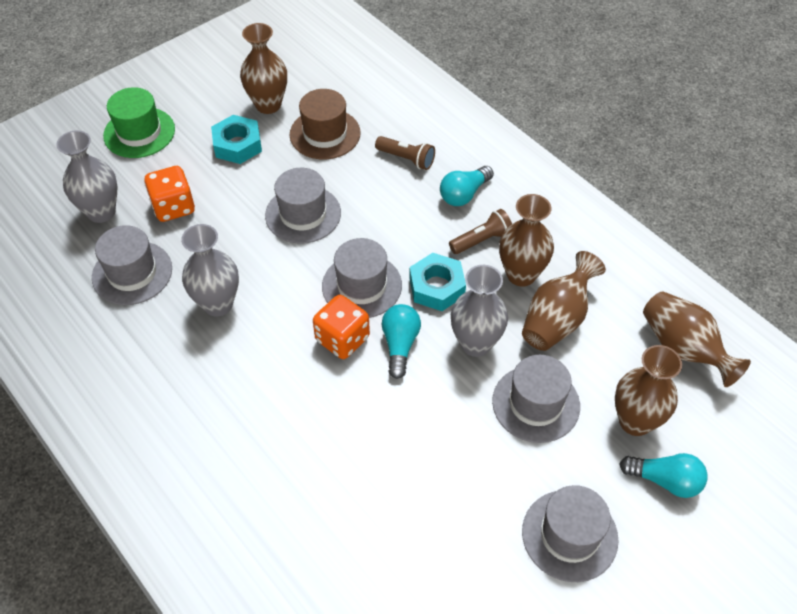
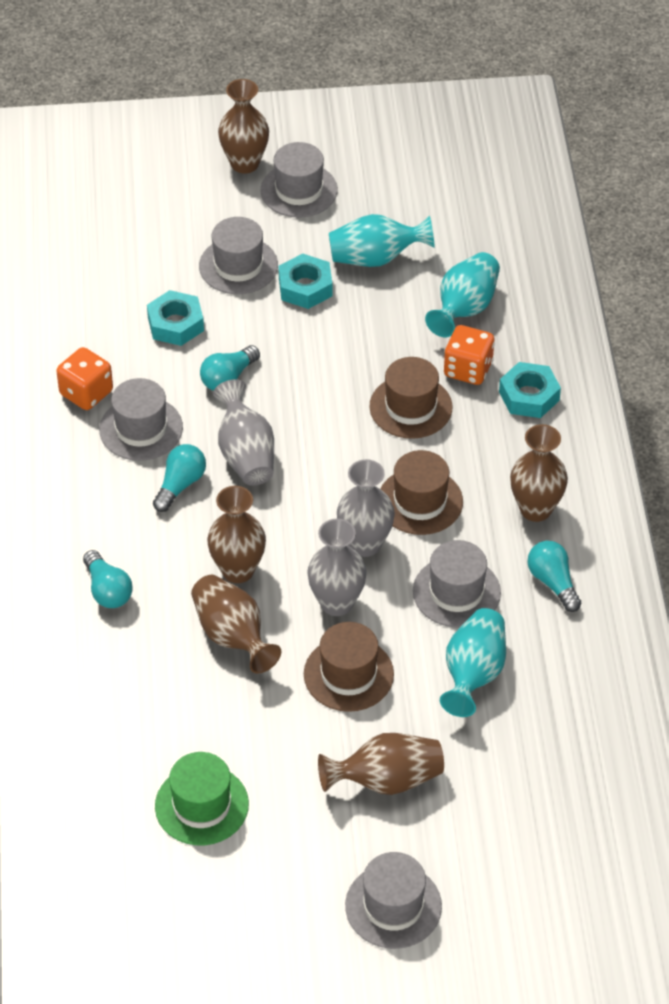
brown flashlight: 2 -> 0
brown hat: 1 -> 3
turquoise light bulb: 3 -> 4
turquoise nut: 2 -> 3
turquoise vase: 0 -> 3

